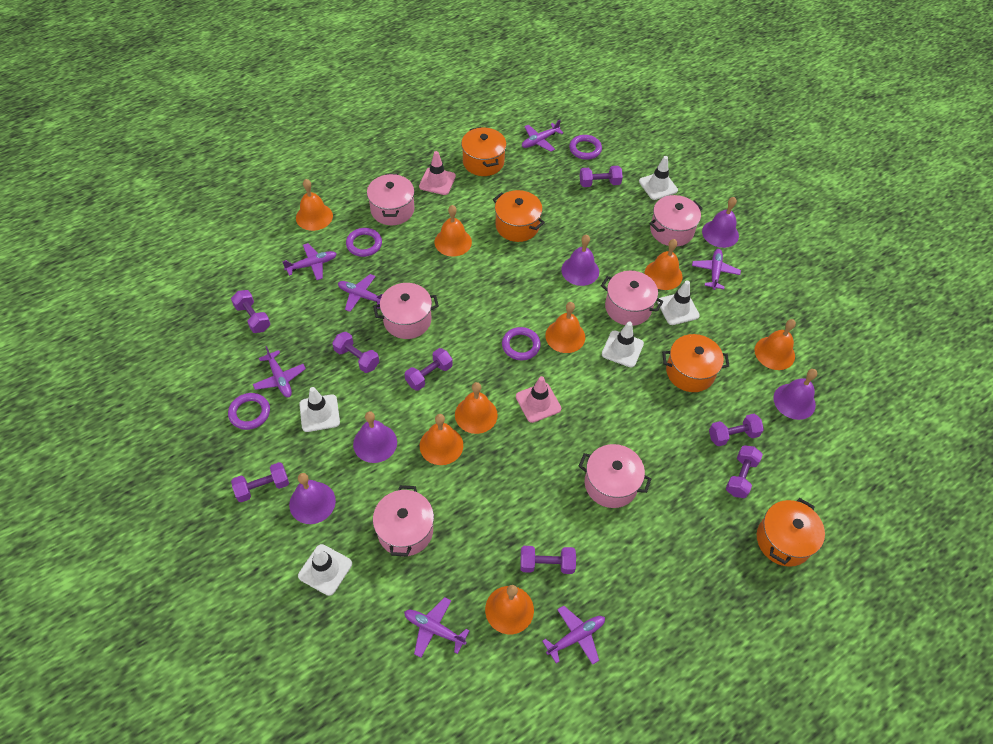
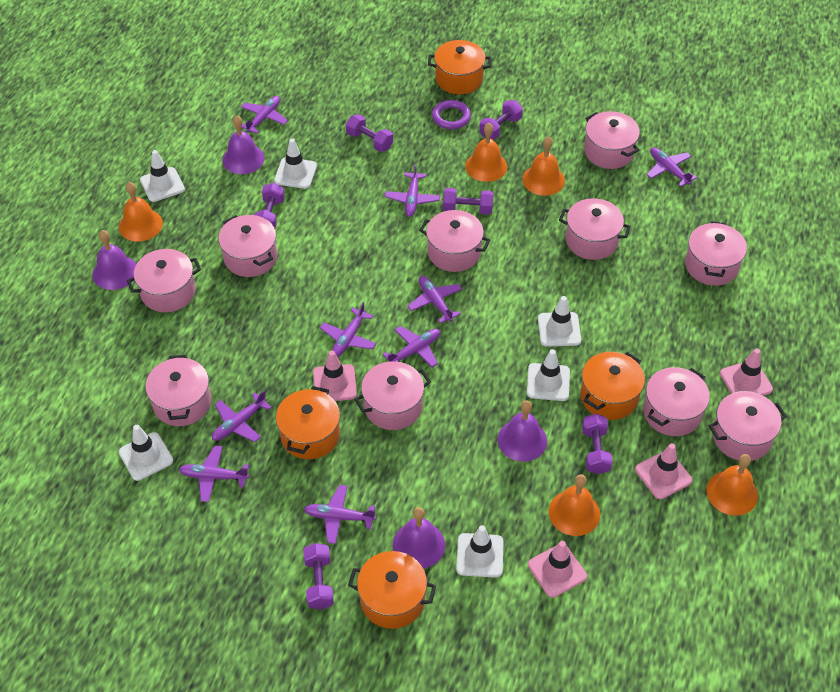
orange bell: 8 -> 5
pink pot: 6 -> 10
pink traffic cone: 2 -> 4
purple bell: 5 -> 4
purple dumbbell: 8 -> 6
purple plane: 7 -> 9
purple ring: 4 -> 1
white traffic cone: 5 -> 6

